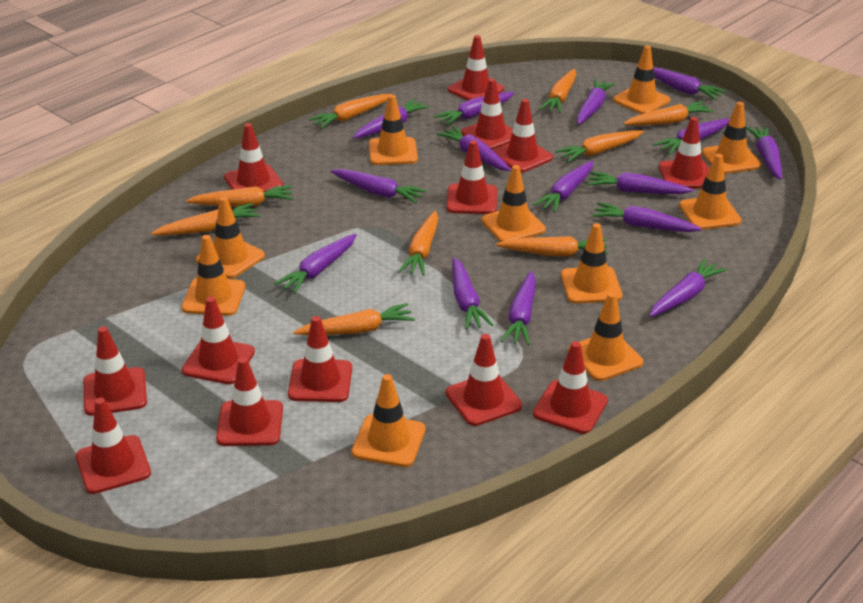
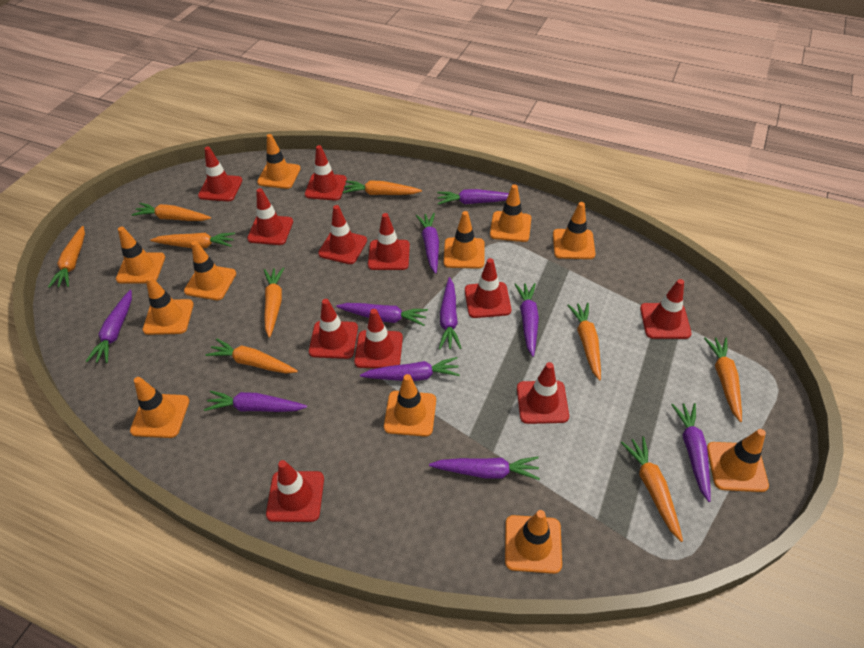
orange traffic cone: 10 -> 11
purple carrot: 15 -> 10
red traffic cone: 13 -> 11

